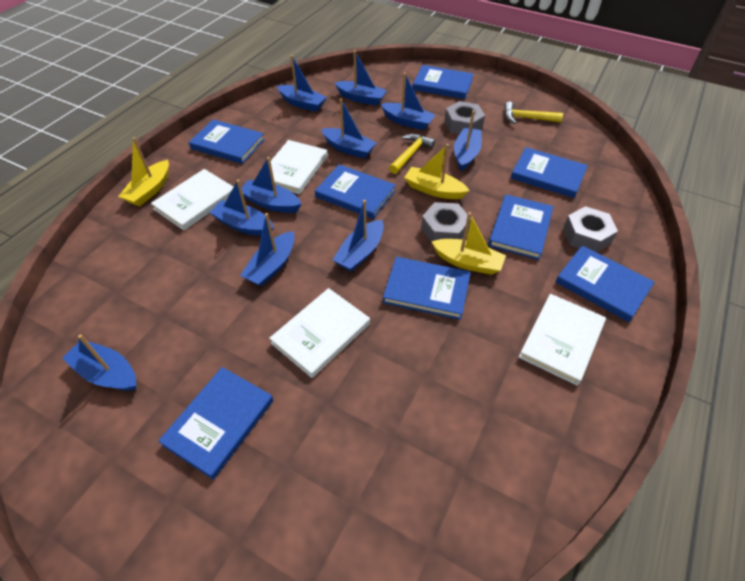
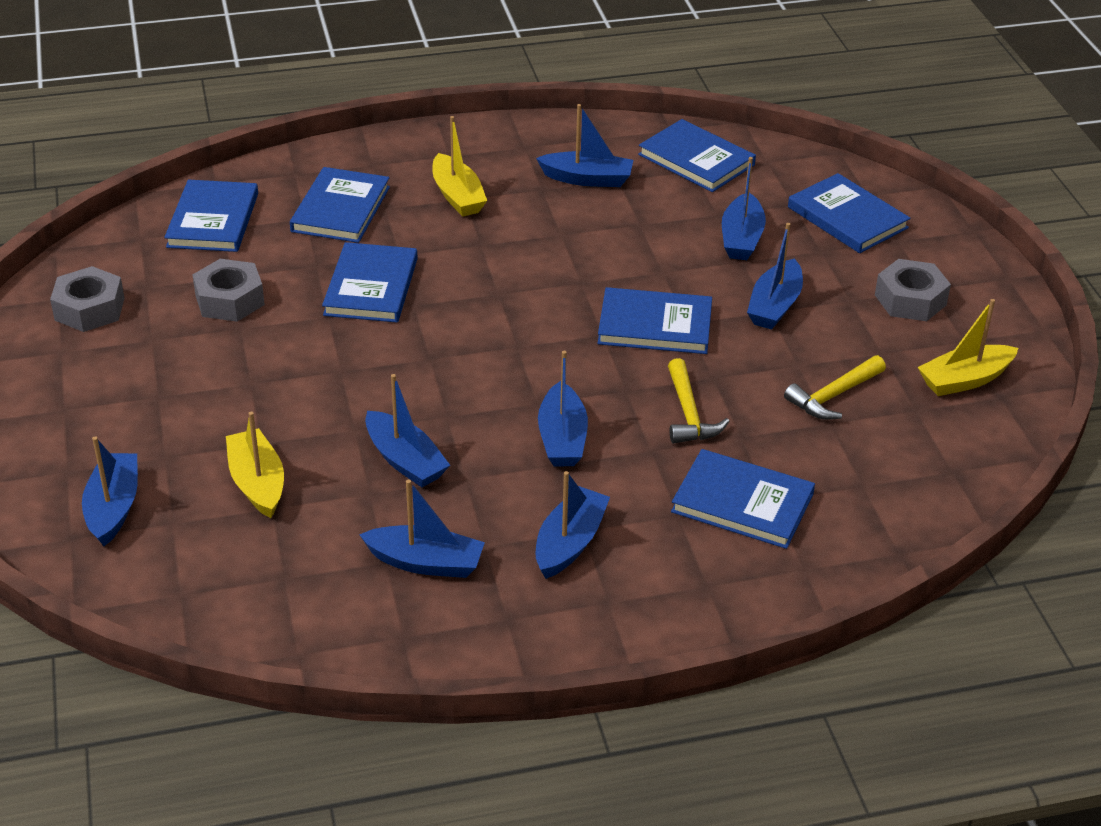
blue boat: 10 -> 8
blue book: 8 -> 7
white book: 4 -> 0

